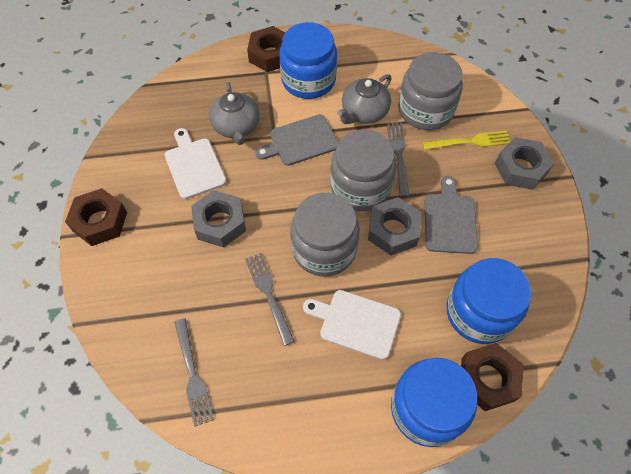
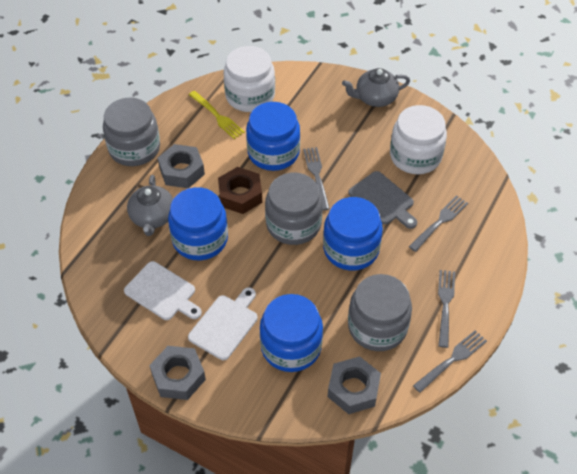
blue jar: 3 -> 4
brown nut: 3 -> 1
grey cutting board: 2 -> 1
grey fork: 3 -> 4
white jar: 0 -> 2

